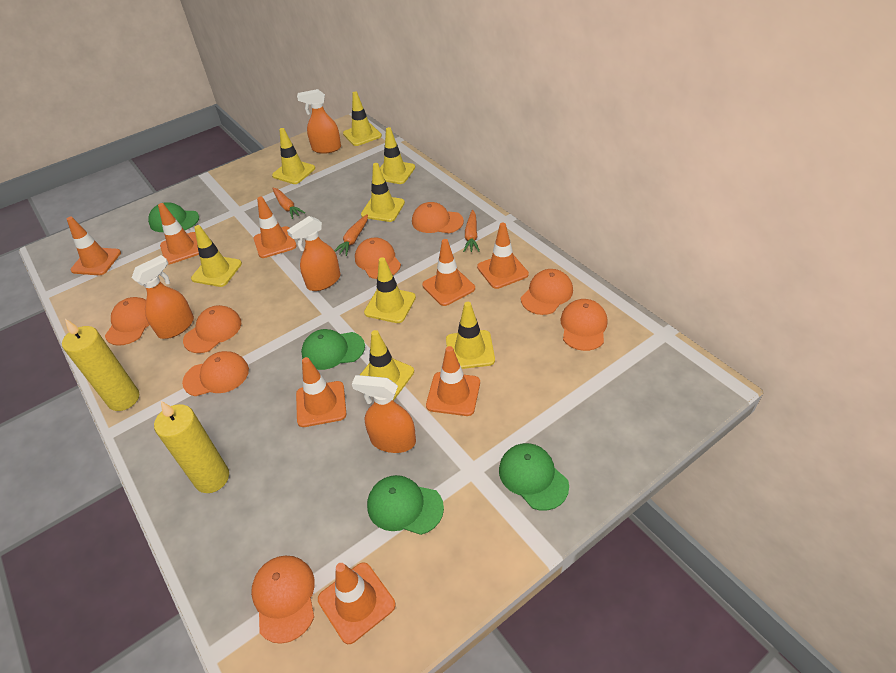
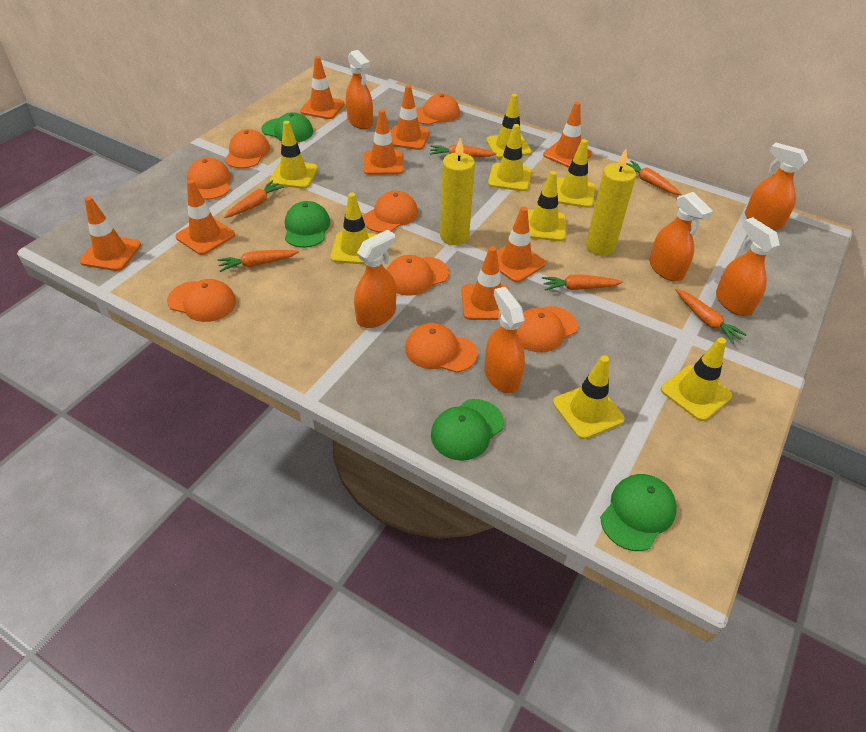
orange carrot: 3 -> 6
orange spray bottle: 4 -> 6

